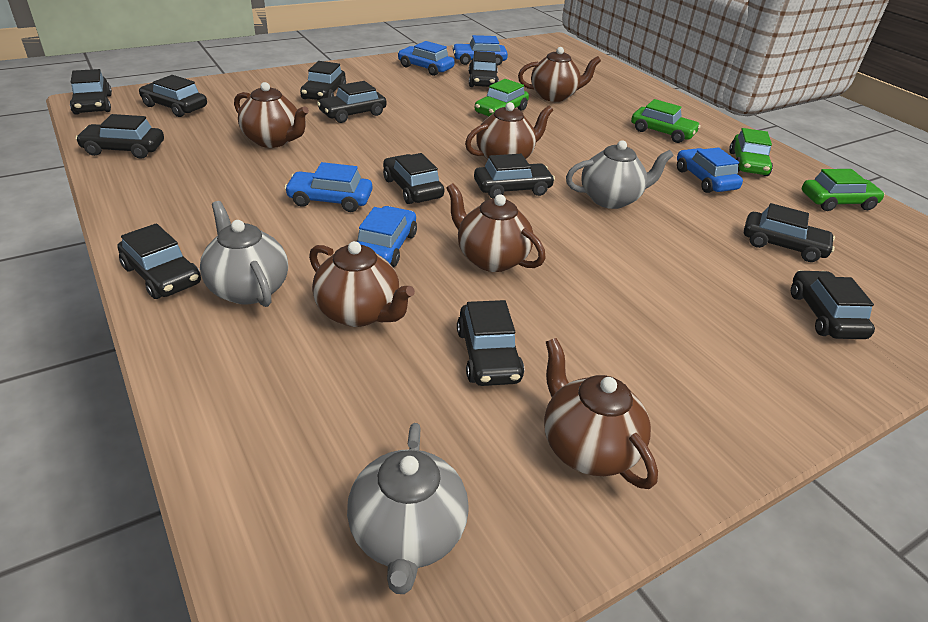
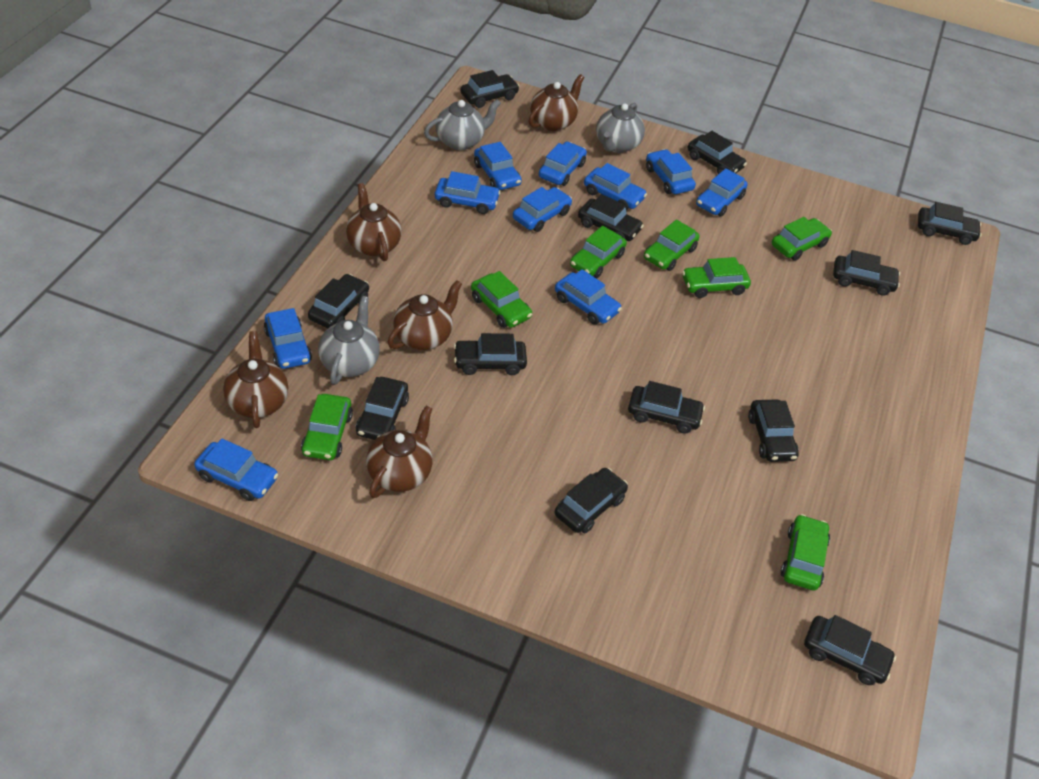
blue car: 5 -> 10
brown teapot: 6 -> 5
green car: 4 -> 7

